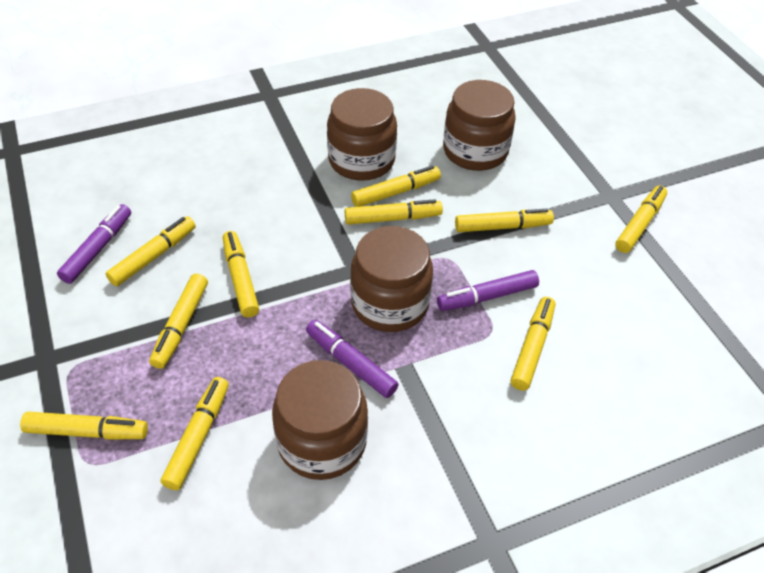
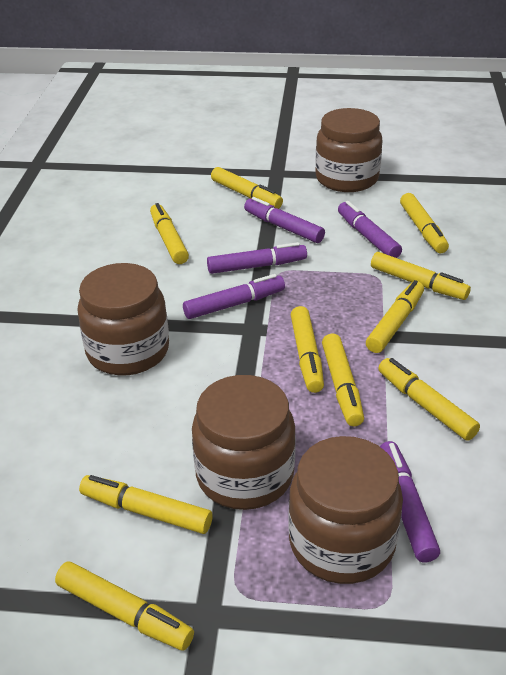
purple marker: 3 -> 5

